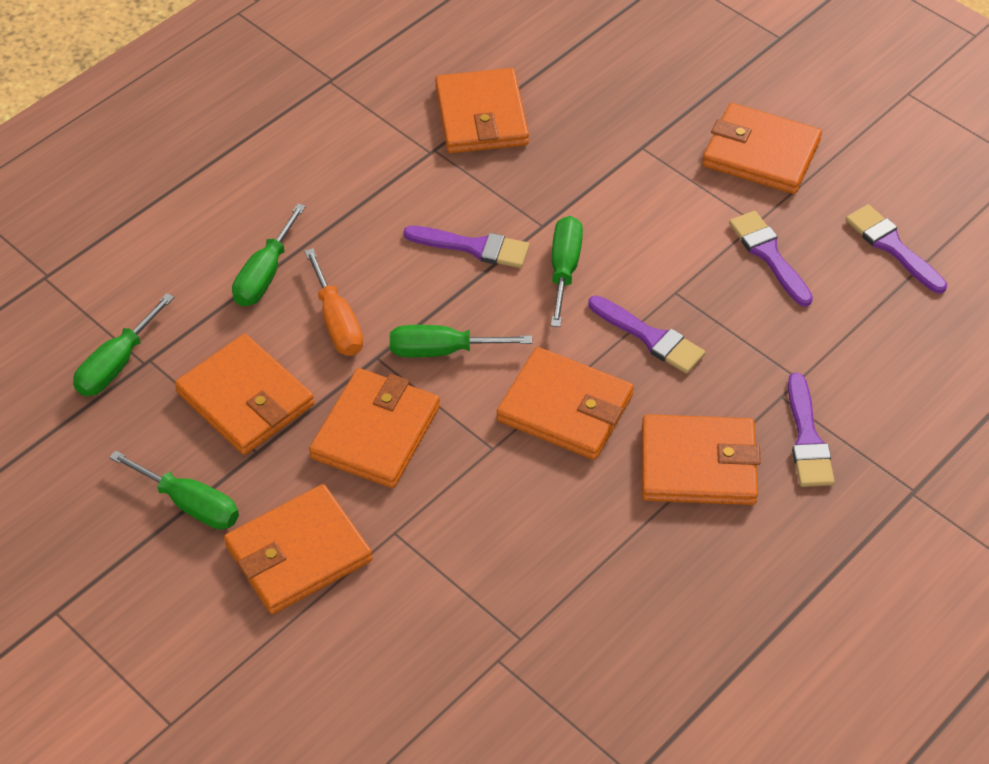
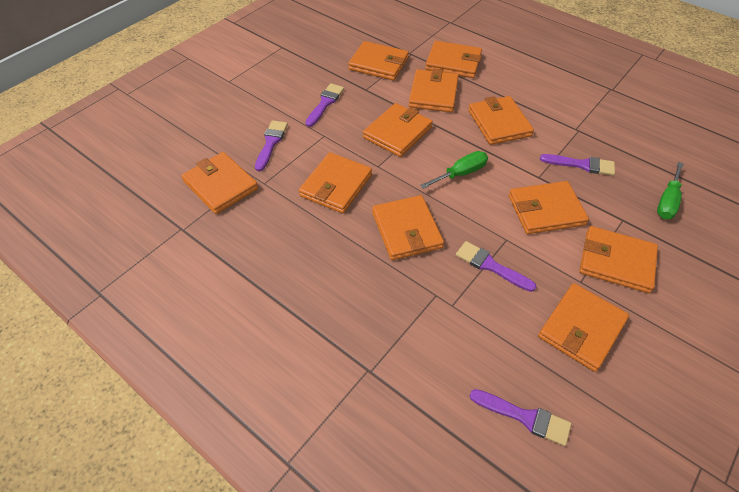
green screwdriver: 5 -> 2
orange screwdriver: 1 -> 0
orange wallet: 7 -> 11

